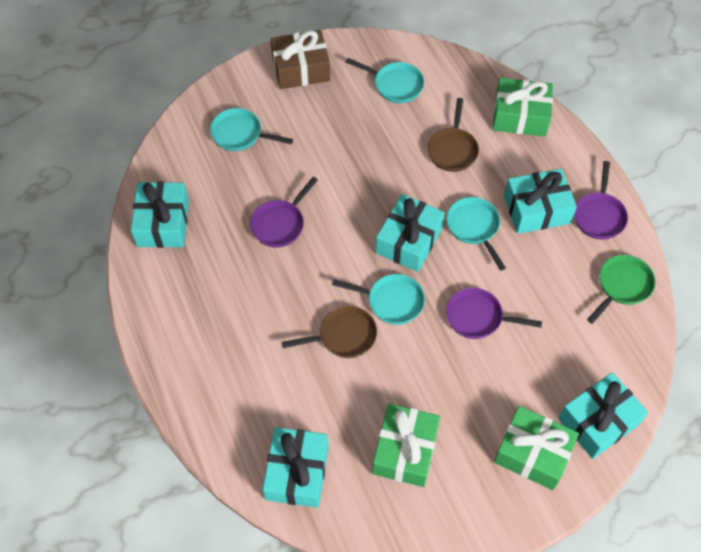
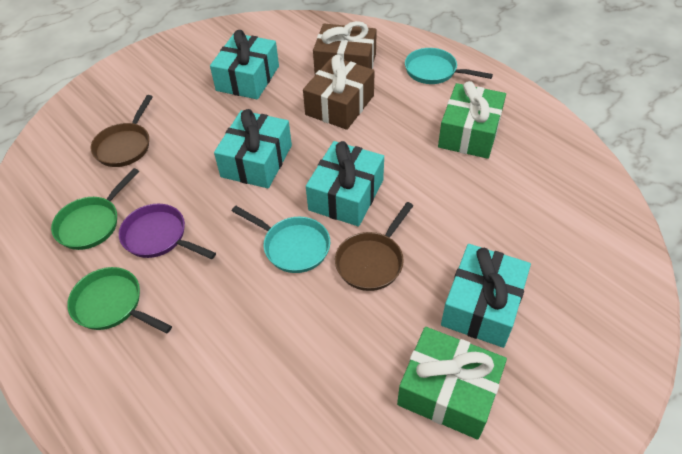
brown gift: 1 -> 2
green gift: 3 -> 2
green pan: 1 -> 2
purple pan: 3 -> 1
turquoise gift: 5 -> 4
turquoise pan: 4 -> 2

